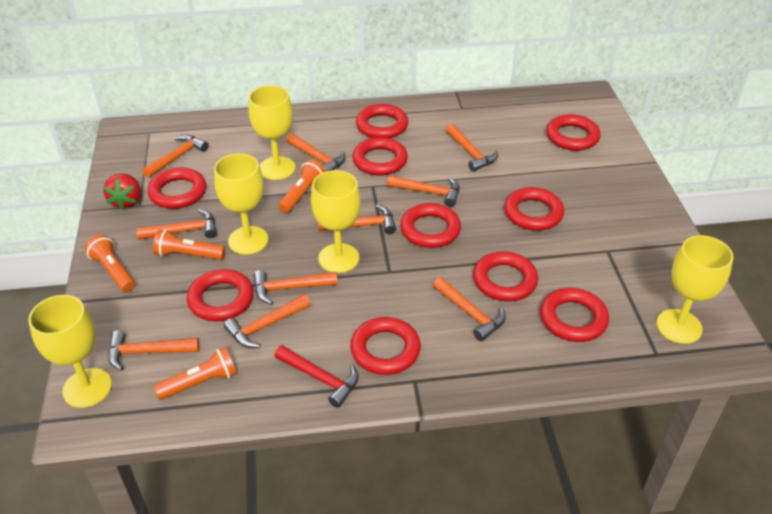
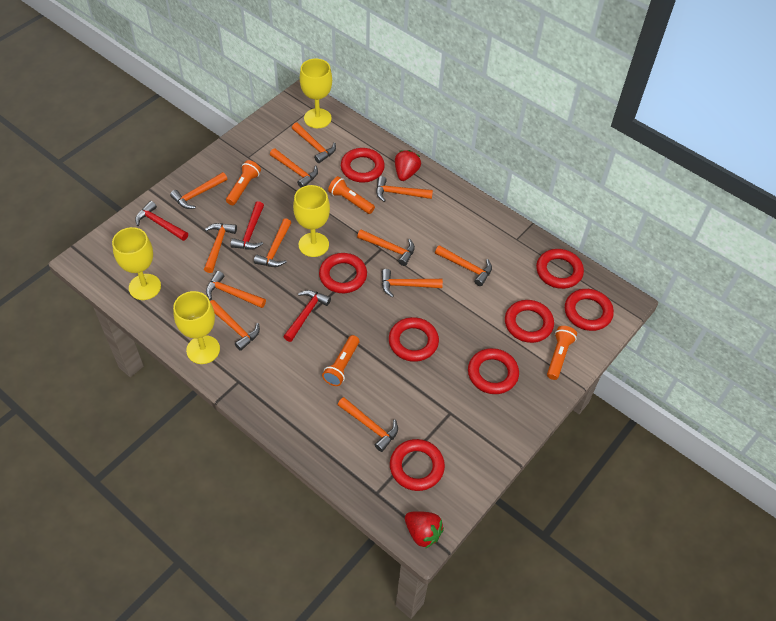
orange hammer: 10 -> 12
red hammer: 1 -> 3
red ring: 10 -> 8
red strawberry: 1 -> 2
yellow goblet: 5 -> 4

